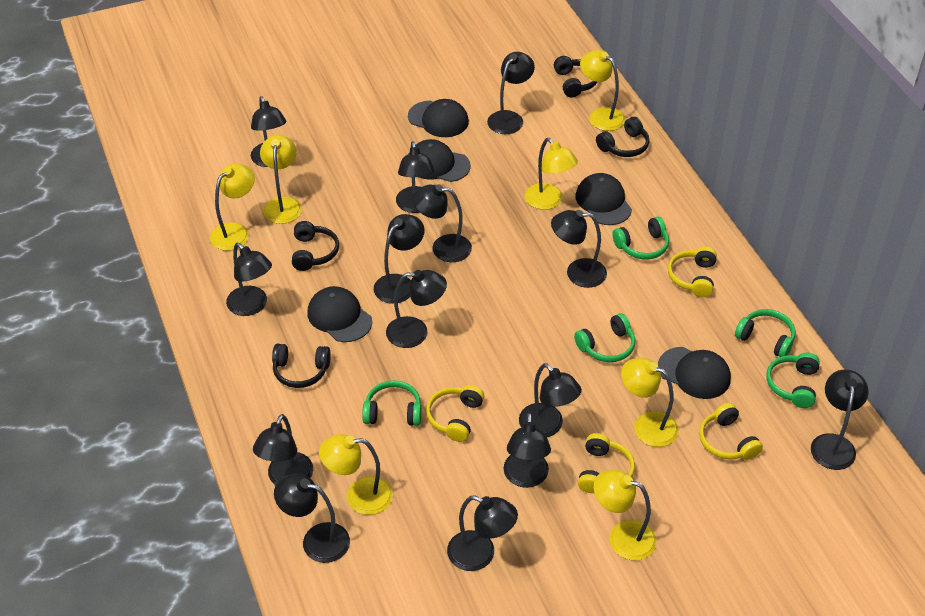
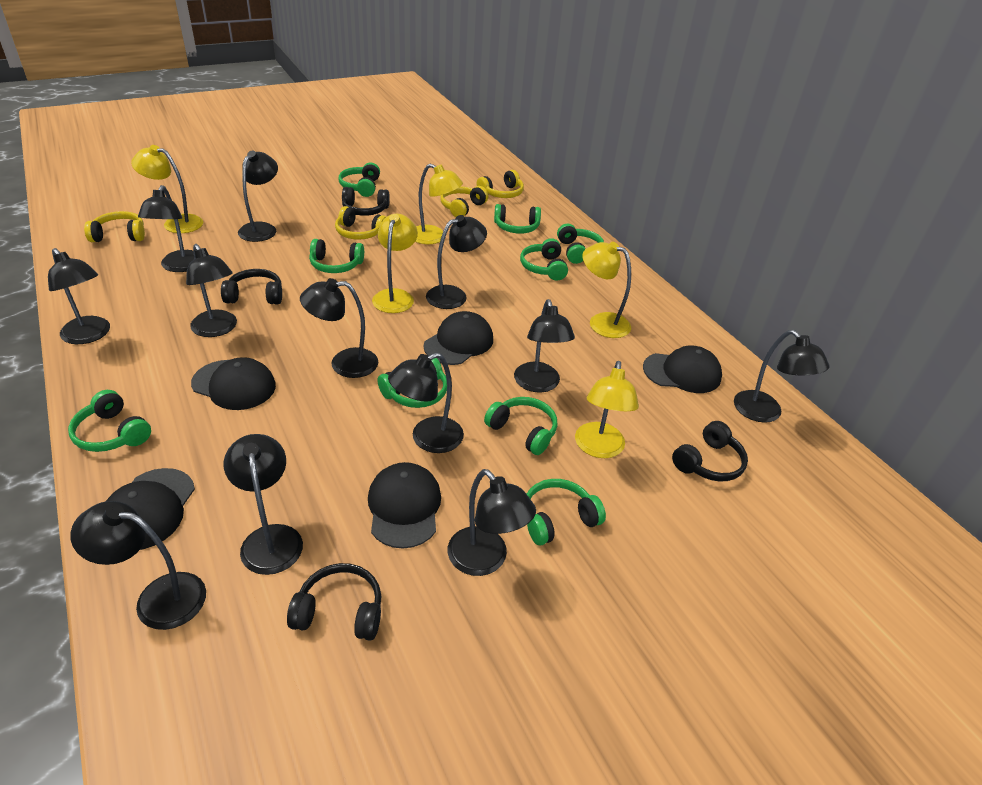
black lamp: 14 -> 12
green headphones: 5 -> 9
yellow lamp: 7 -> 5

